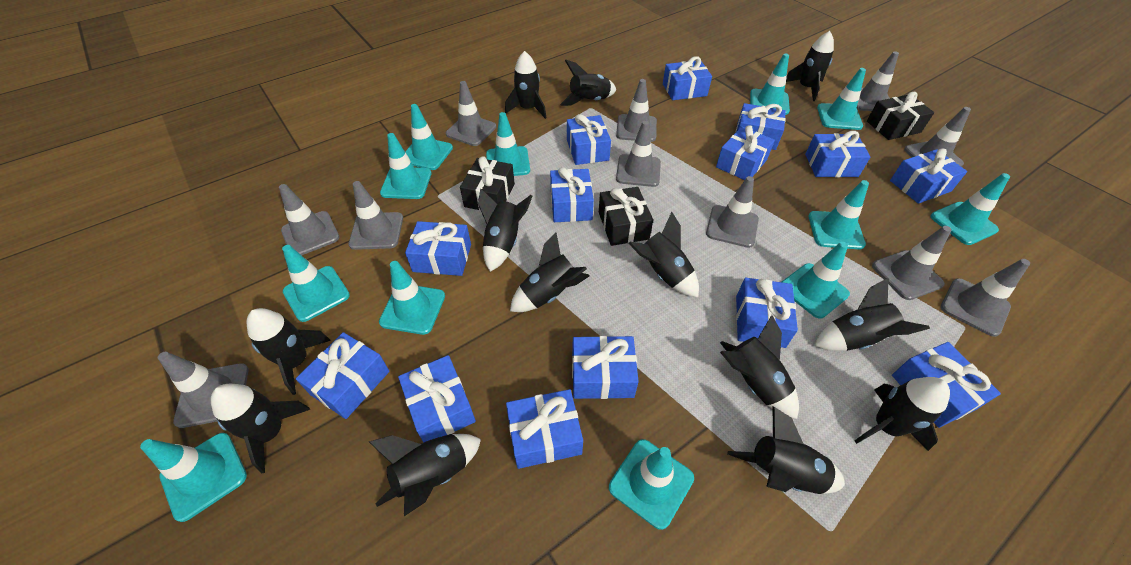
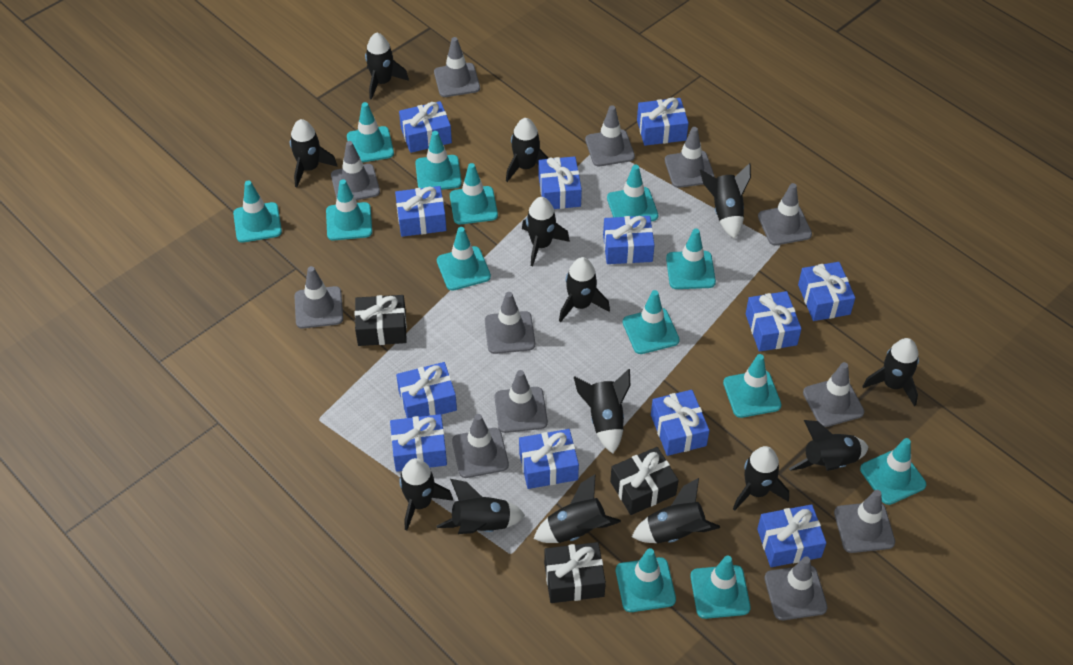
black rocket: 13 -> 14
blue gift: 14 -> 12
grey traffic cone: 11 -> 12
turquoise traffic cone: 12 -> 13

